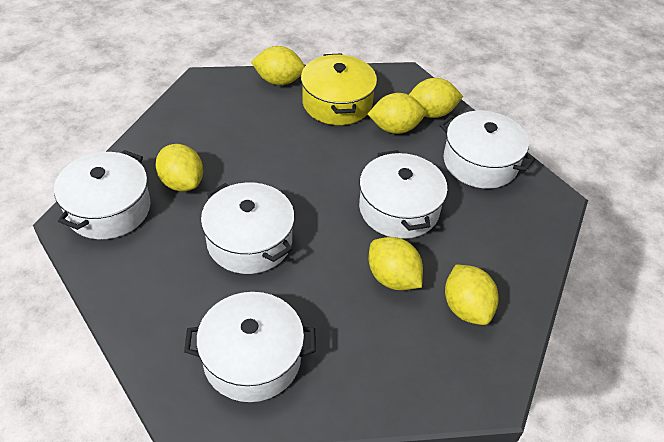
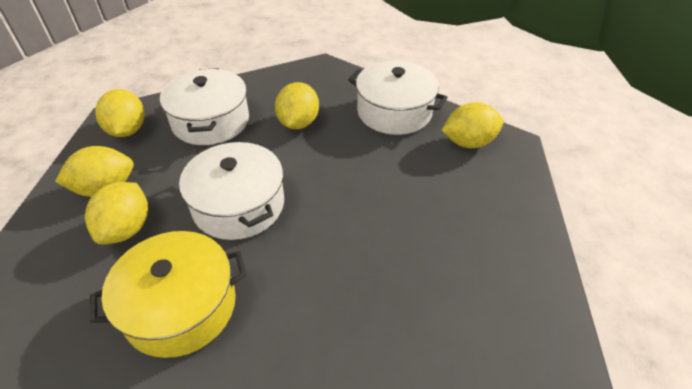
white pot: 5 -> 3
yellow lemon: 6 -> 5

